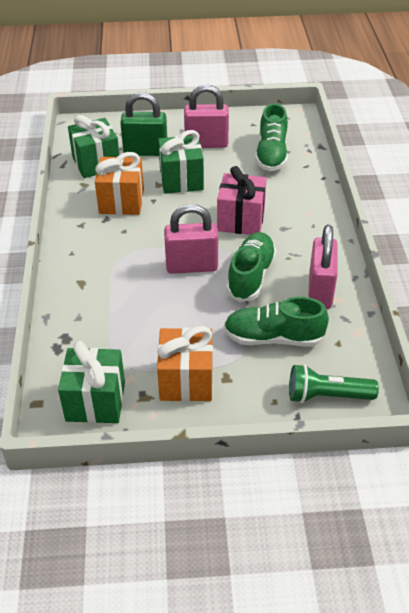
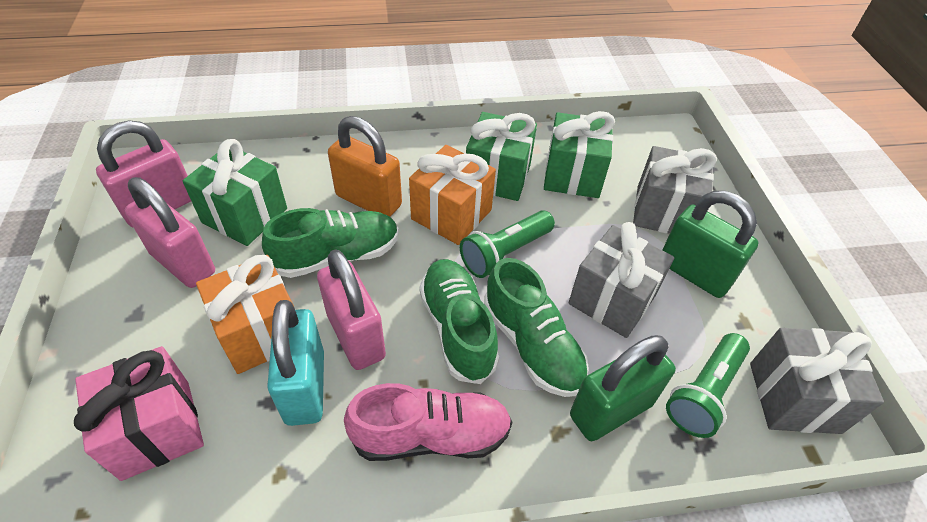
green flashlight: 1 -> 2
green padlock: 1 -> 2
grey gift: 0 -> 3
orange padlock: 0 -> 1
pink shoe: 0 -> 1
turquoise padlock: 0 -> 1

